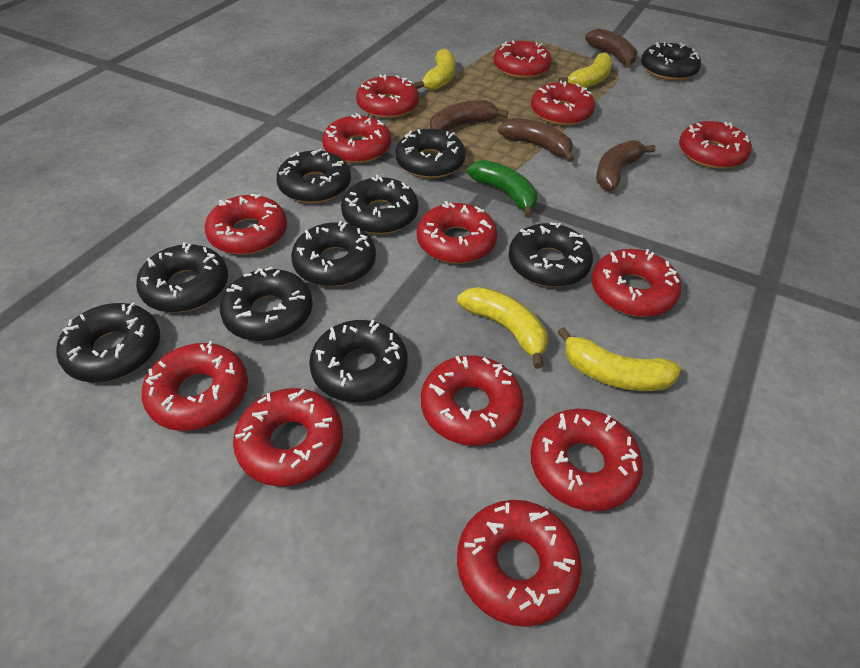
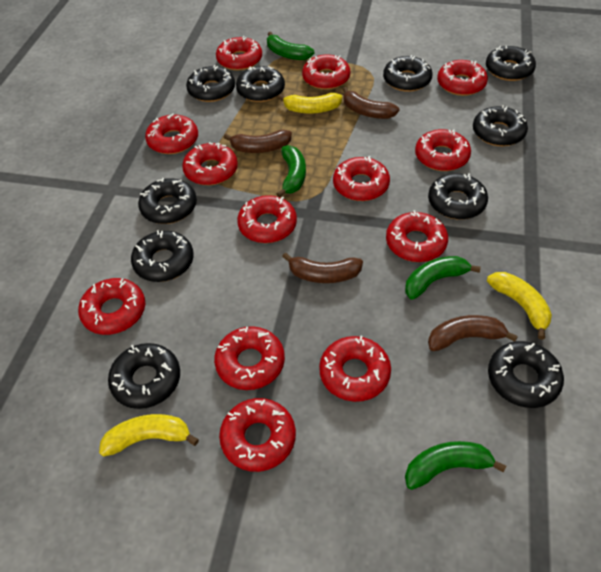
green banana: 1 -> 4
yellow banana: 4 -> 3

